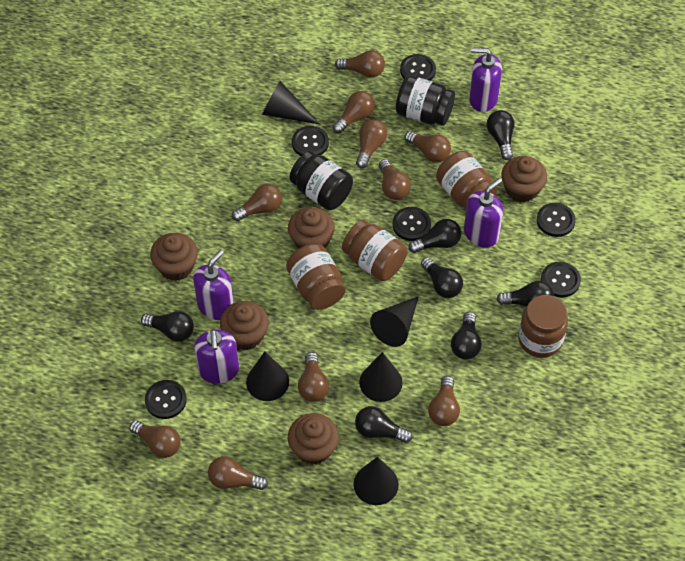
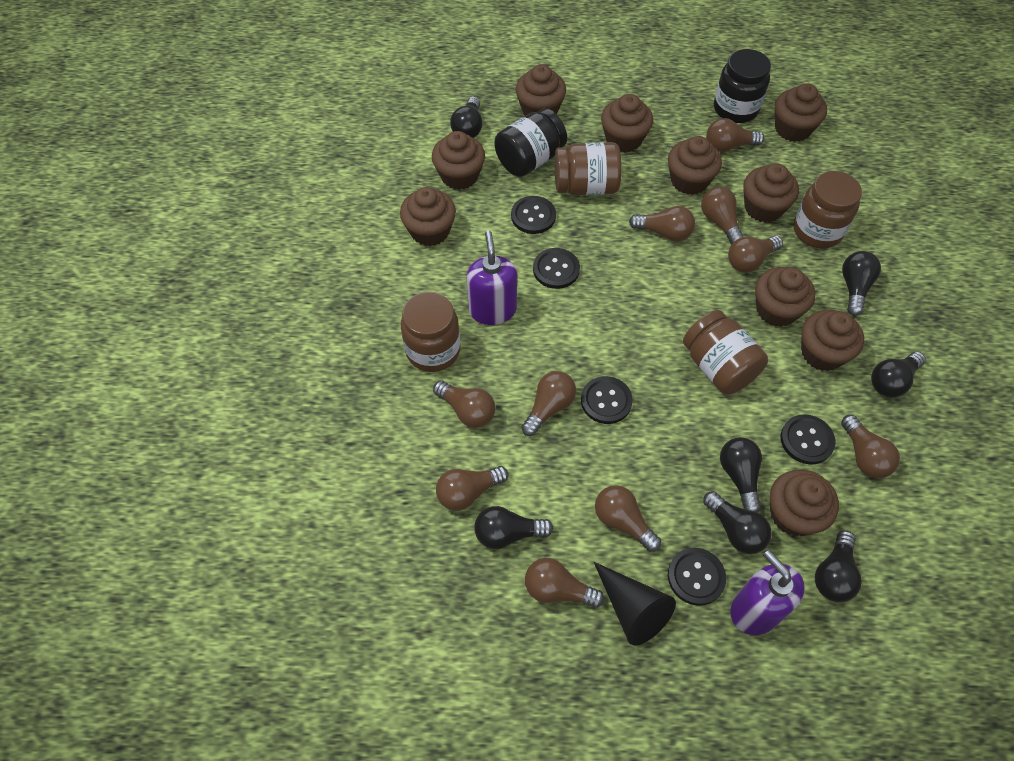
black button: 6 -> 5
black cone: 5 -> 1
brown cupcake: 5 -> 10
purple soap dispenser: 4 -> 2

